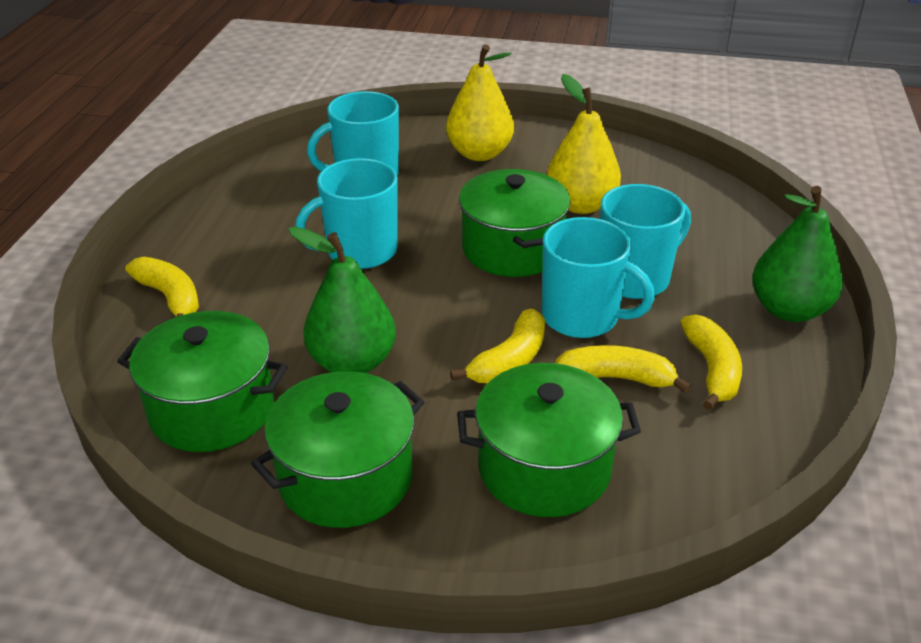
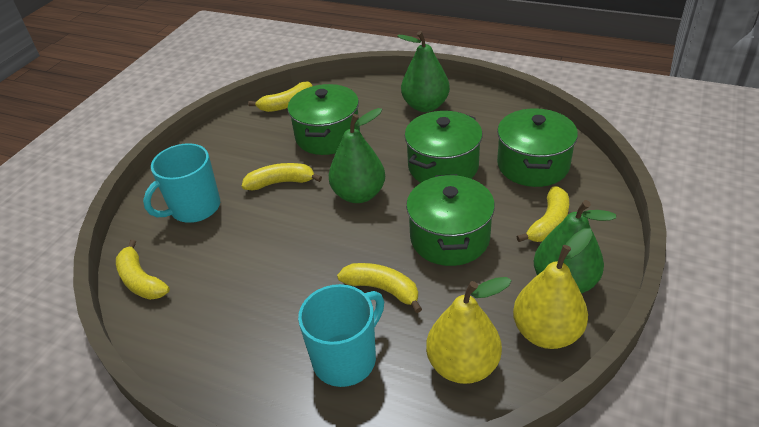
green pear: 2 -> 3
turquoise mug: 4 -> 2
yellow banana: 4 -> 5

